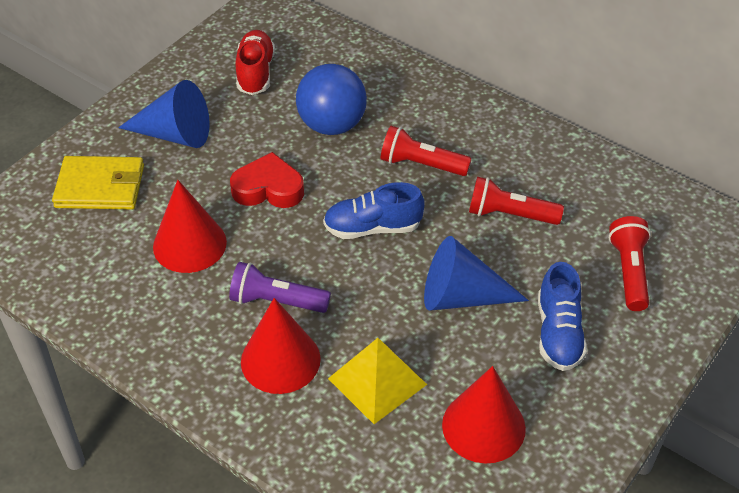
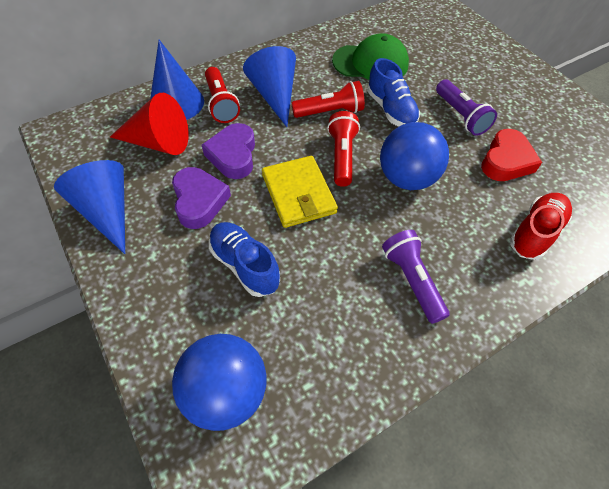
blue ball: 1 -> 2
blue cone: 2 -> 3
green cap: 0 -> 1
purple flashlight: 1 -> 2
purple heart: 0 -> 2
red cone: 3 -> 1
yellow pyramid: 1 -> 0

